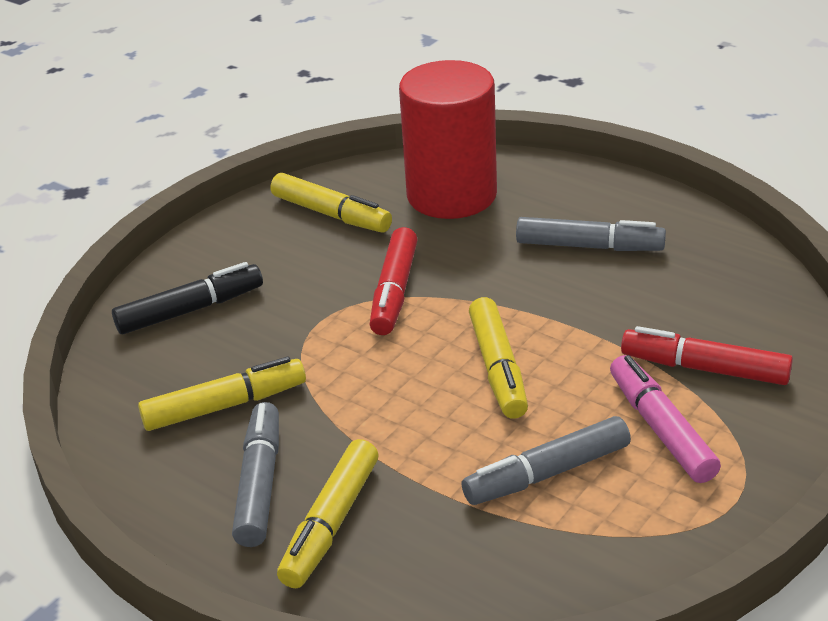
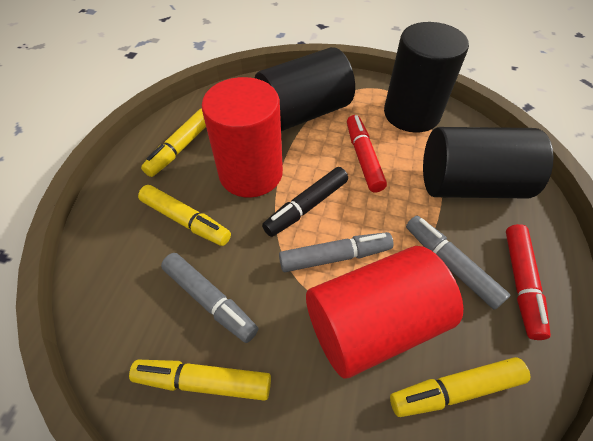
black cylinder: 0 -> 3
pink marker: 1 -> 0
red cylinder: 1 -> 2

